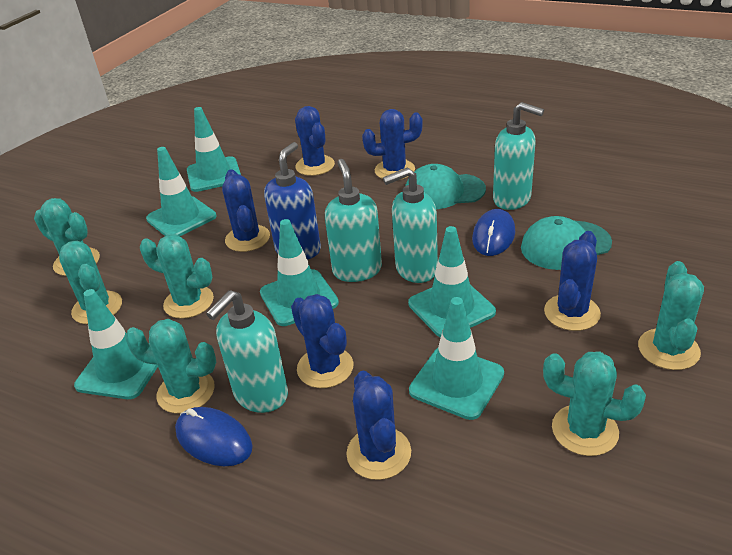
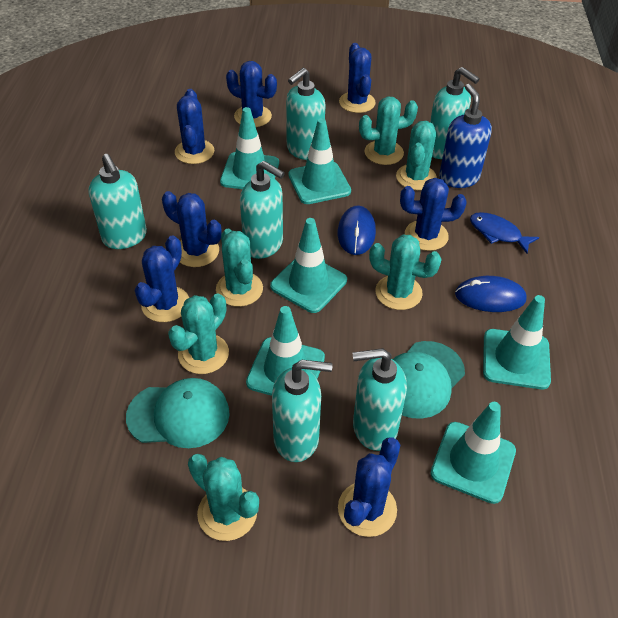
blue cactus: 6 -> 7
blue fish: 0 -> 1
turquoise soap dispenser: 4 -> 6

